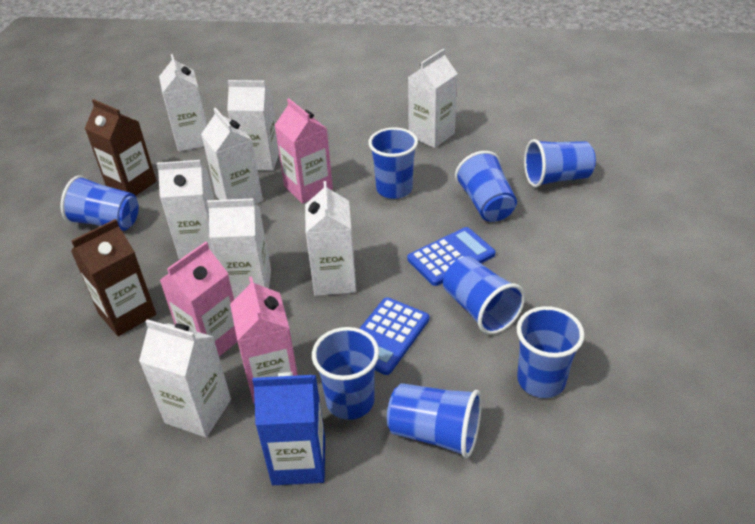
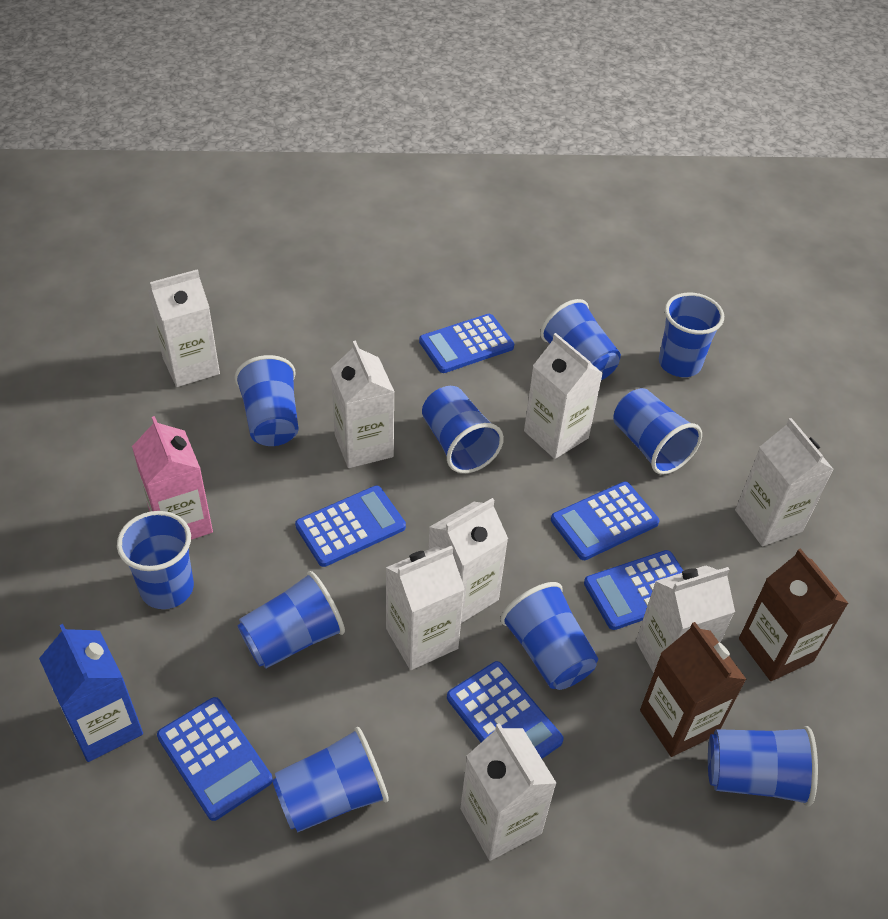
blue calculator: 2 -> 6
blue cup: 8 -> 10
pink carton: 3 -> 1

